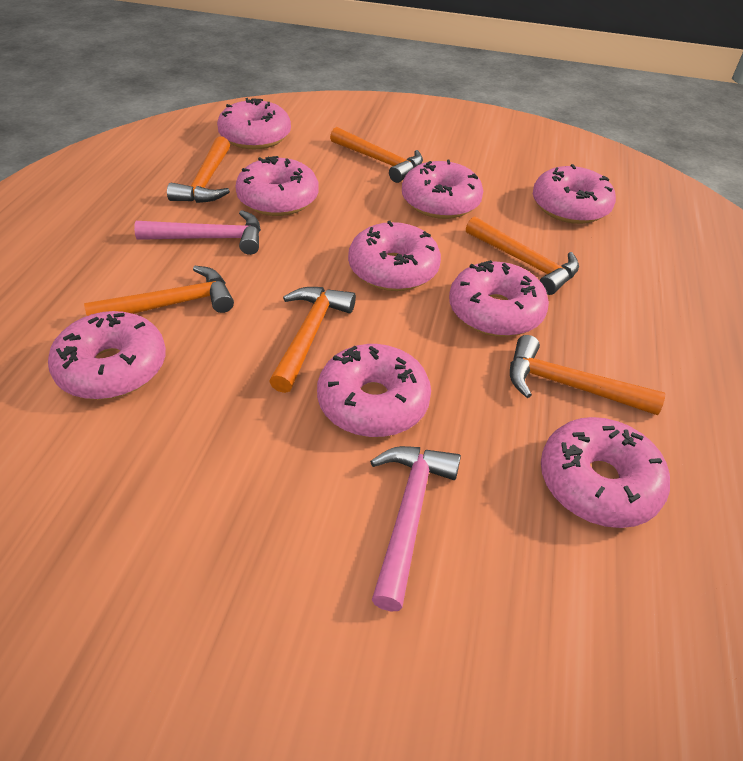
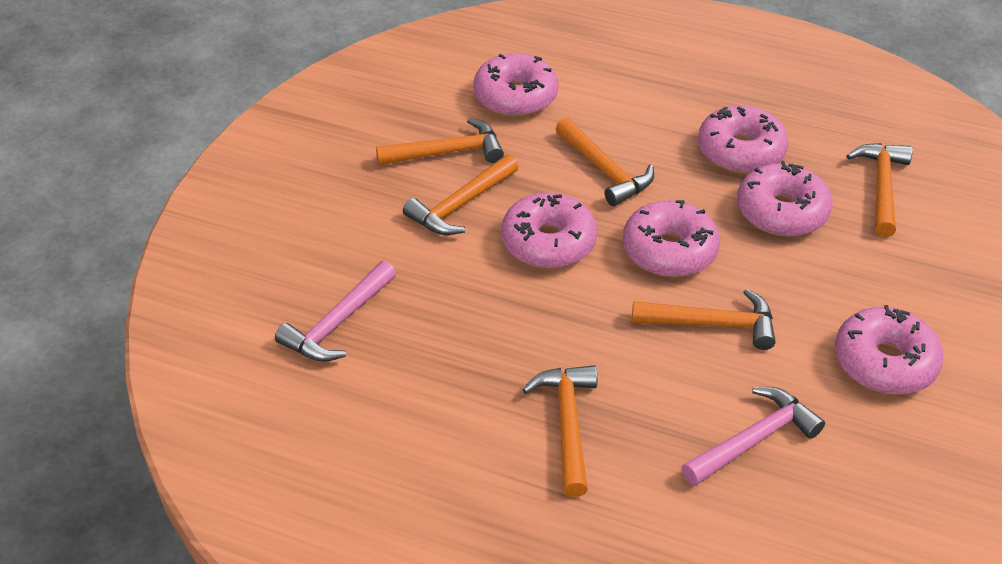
pink donut: 9 -> 6

